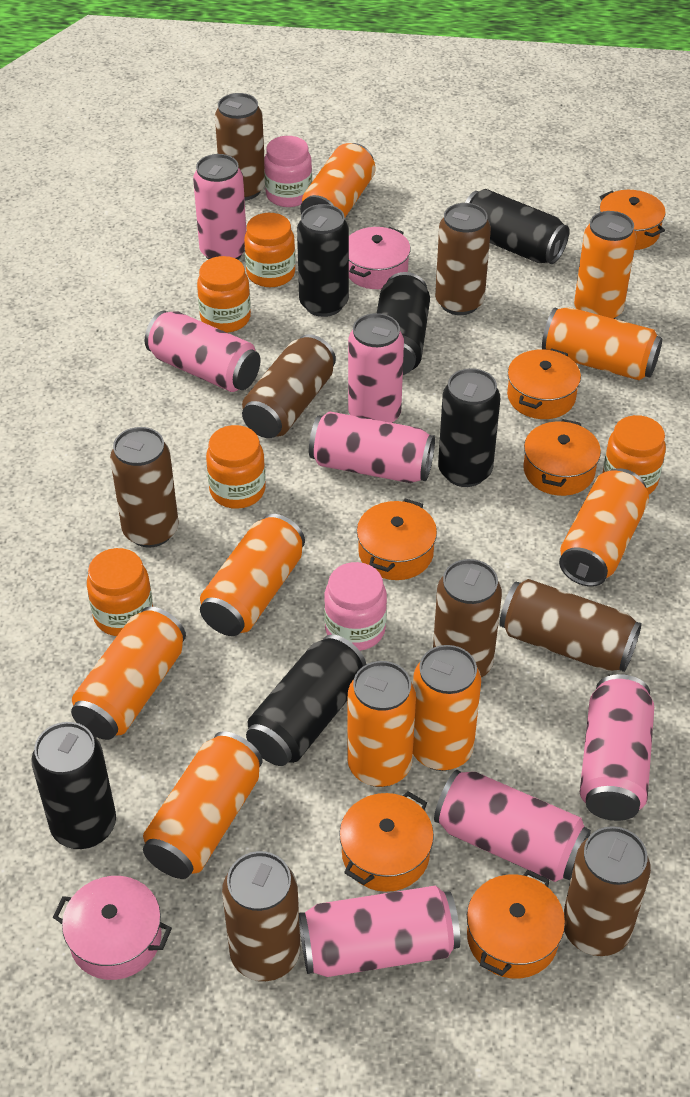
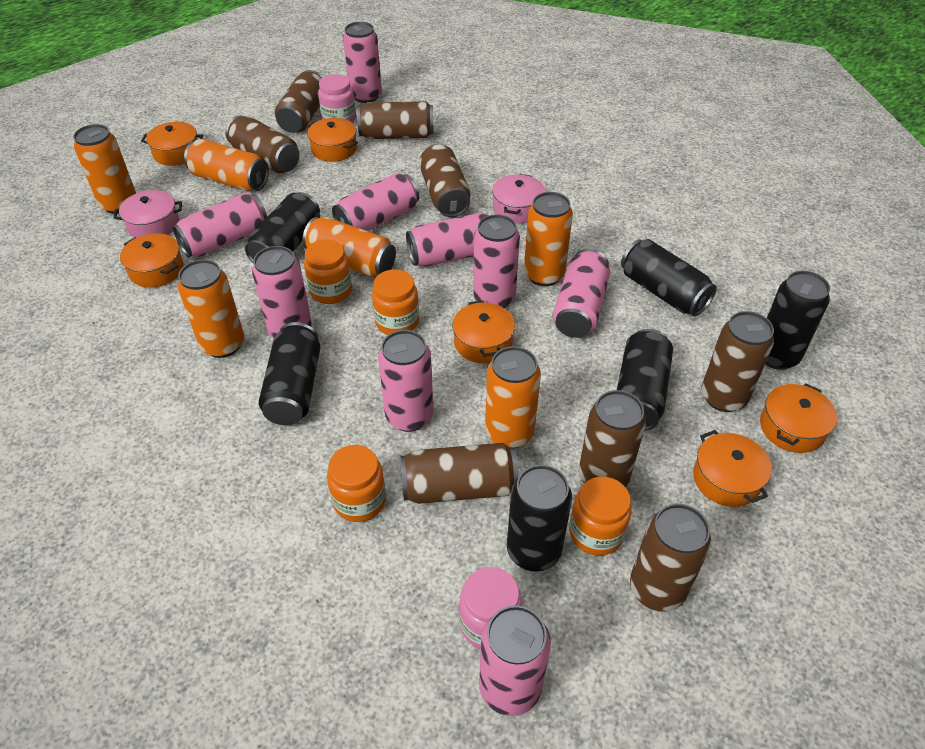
orange can: 9 -> 6
orange jar: 5 -> 4
pink can: 7 -> 9

